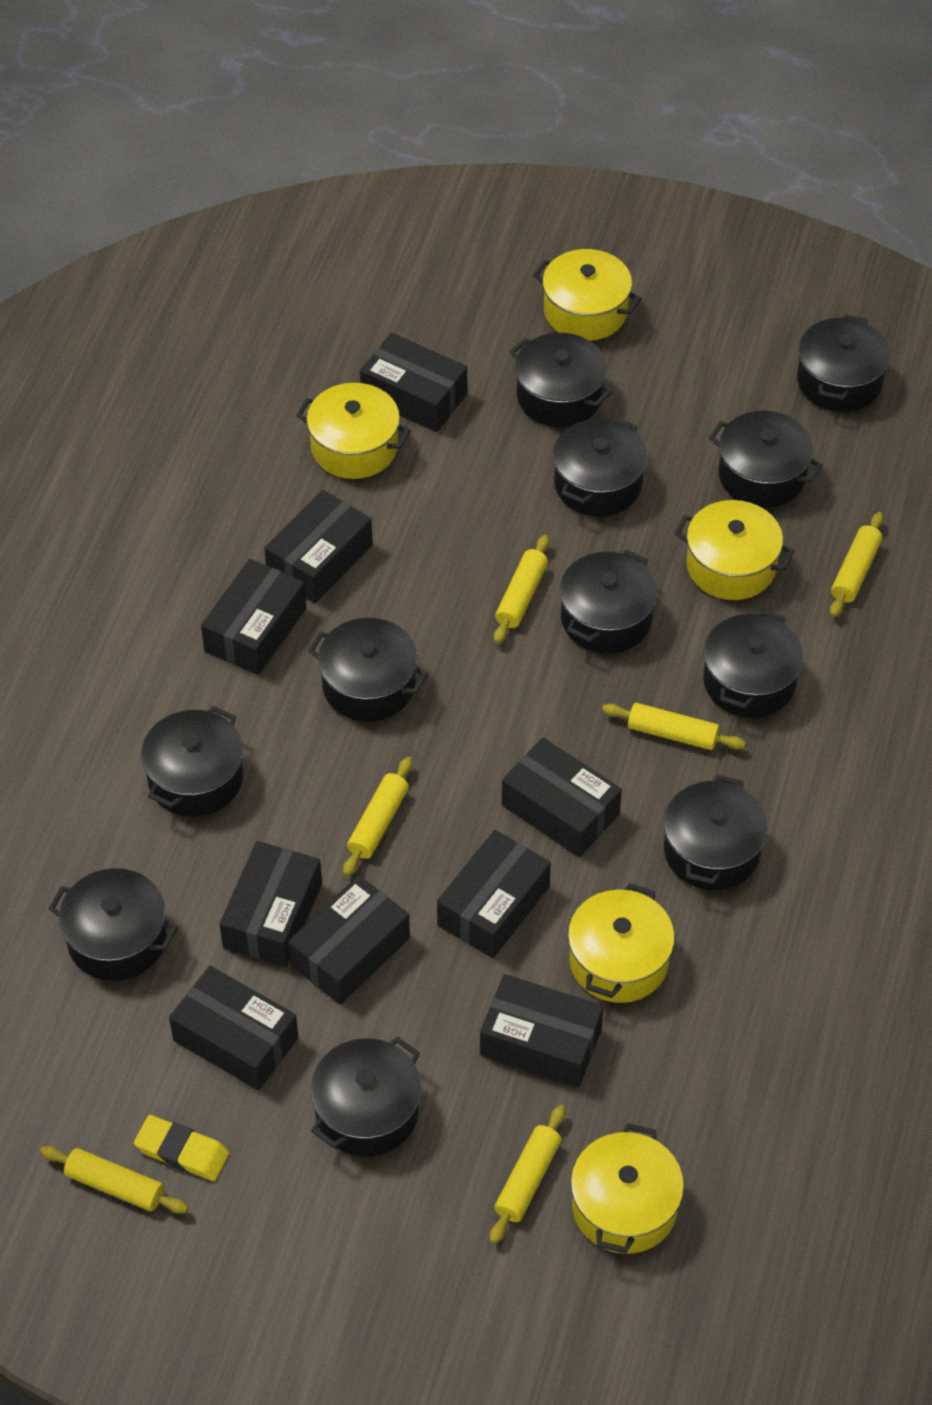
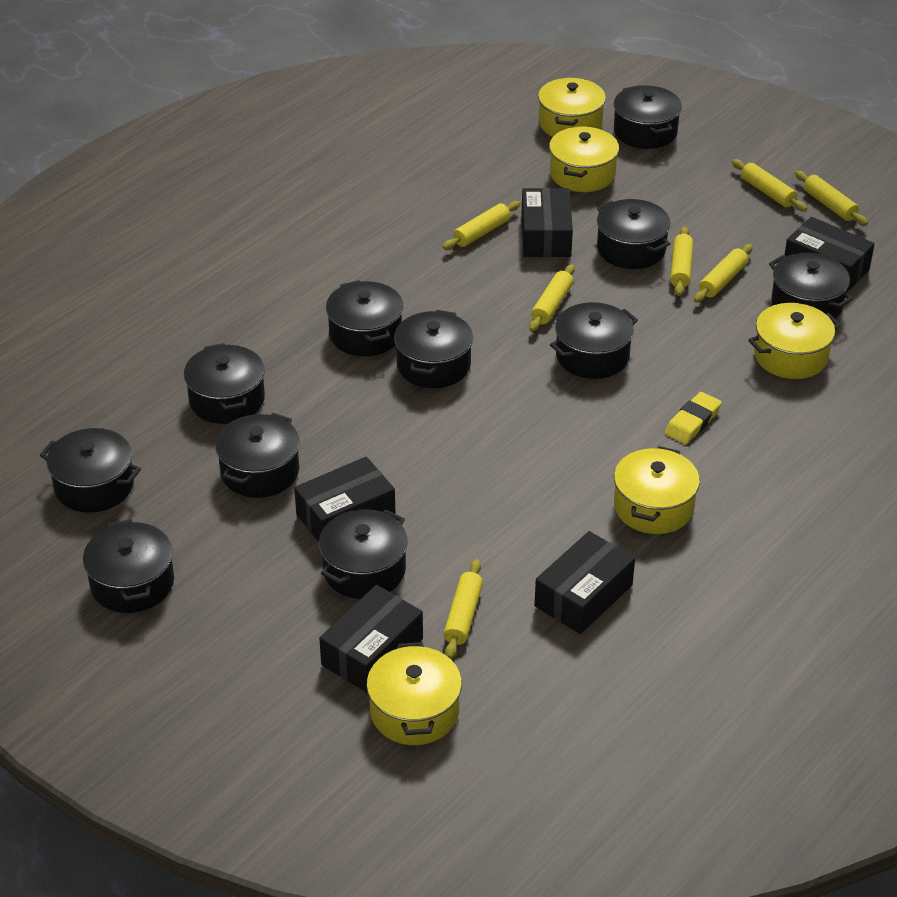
black box: 9 -> 5
yellow rolling pin: 6 -> 7

